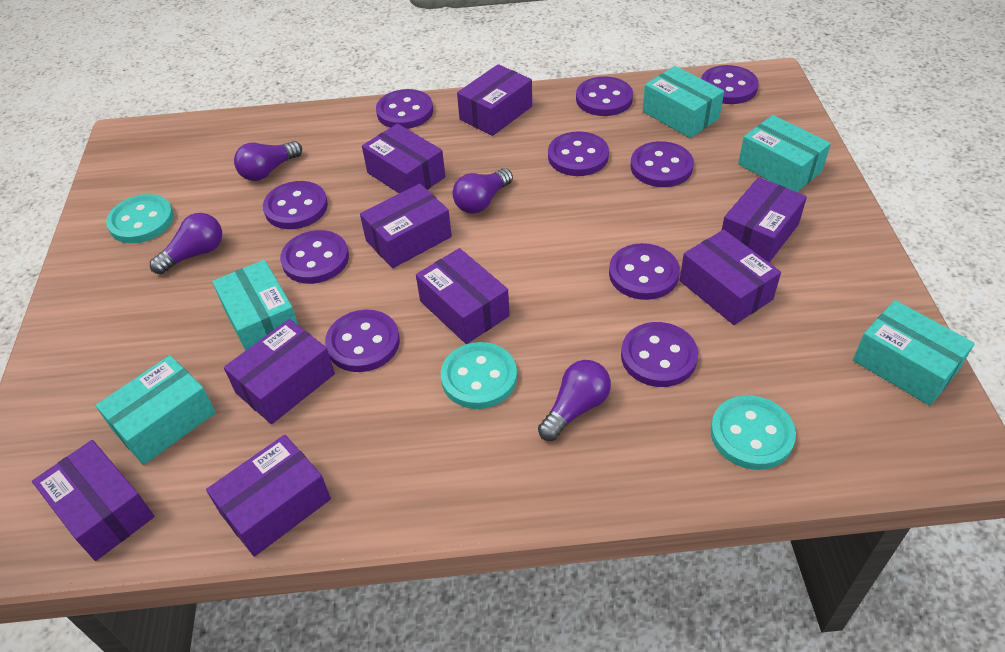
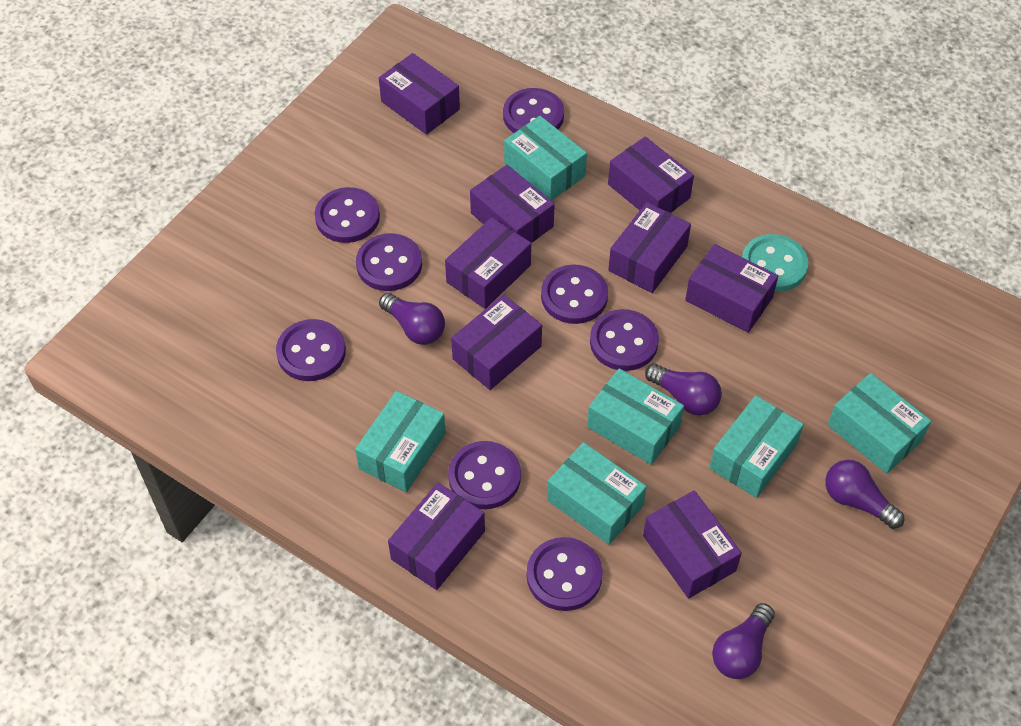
purple button: 10 -> 8
turquoise box: 5 -> 6
turquoise button: 3 -> 1

